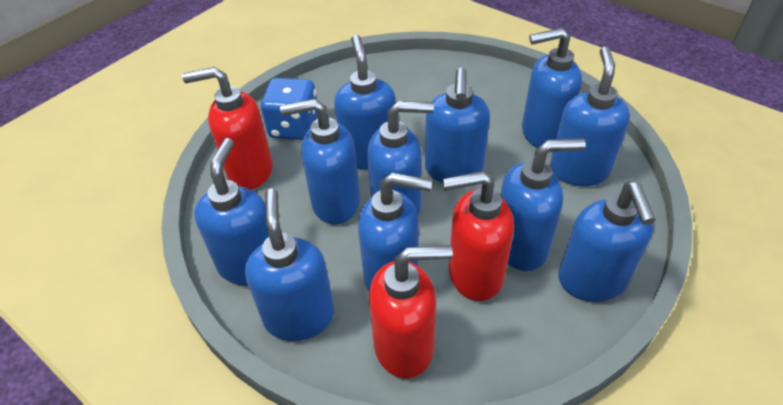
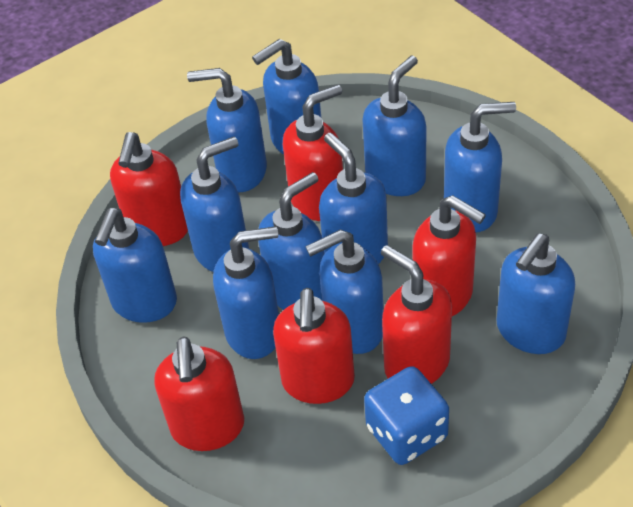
red soap dispenser: 3 -> 6

